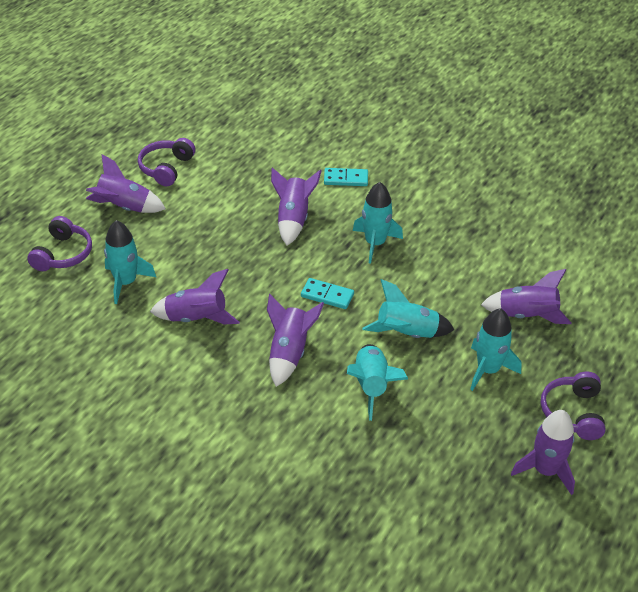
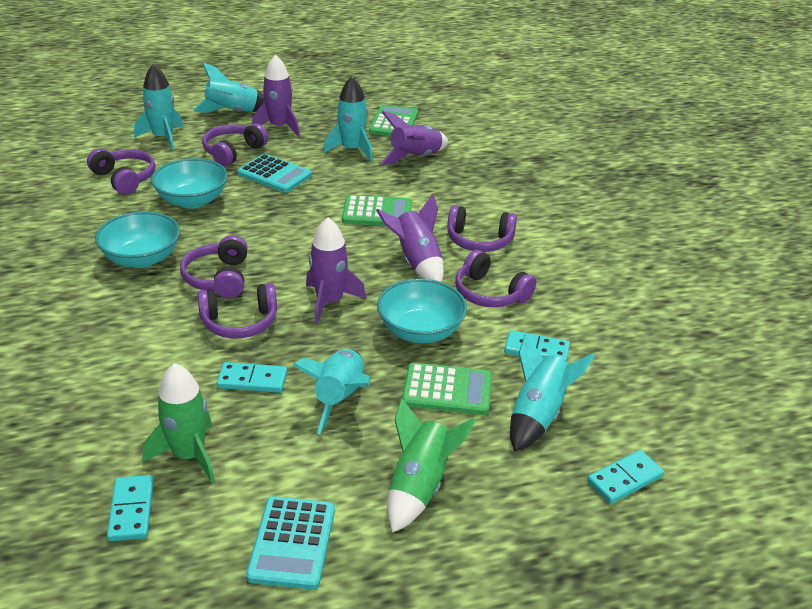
green calculator: 0 -> 3
green rocket: 0 -> 2
purple headphones: 3 -> 6
purple rocket: 6 -> 4
turquoise bowl: 0 -> 3
turquoise calculator: 0 -> 2
turquoise domino: 2 -> 4

